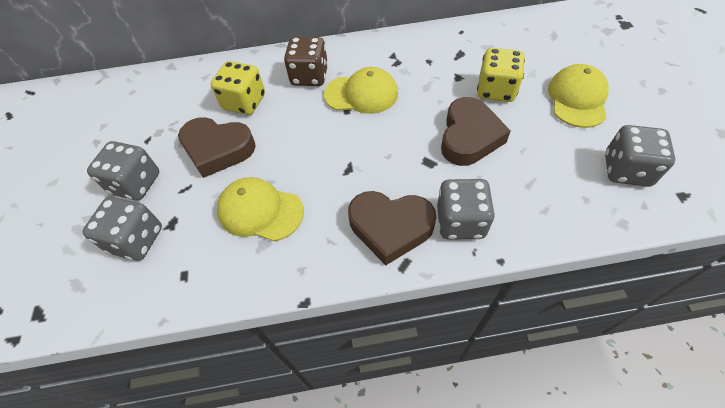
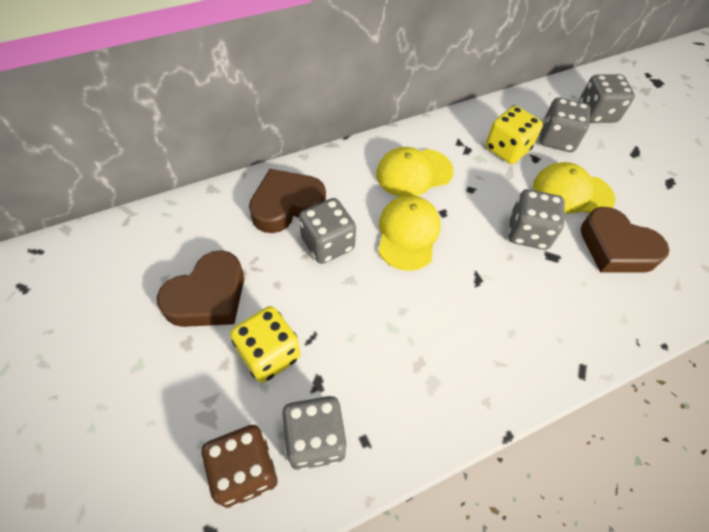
grey dice: 4 -> 5

